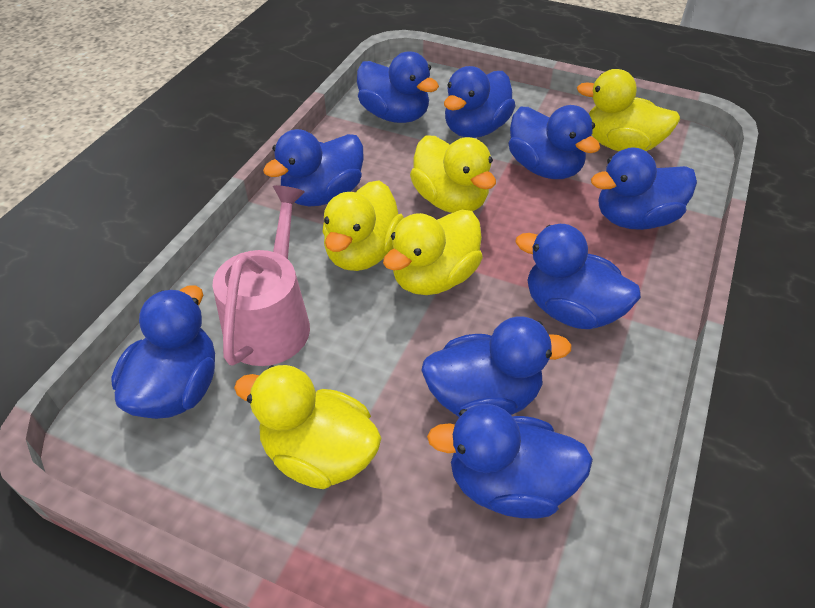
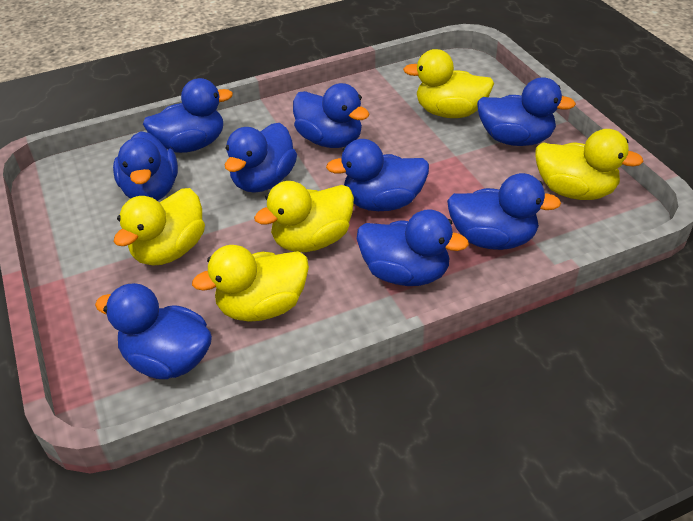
pink watering can: 1 -> 0

